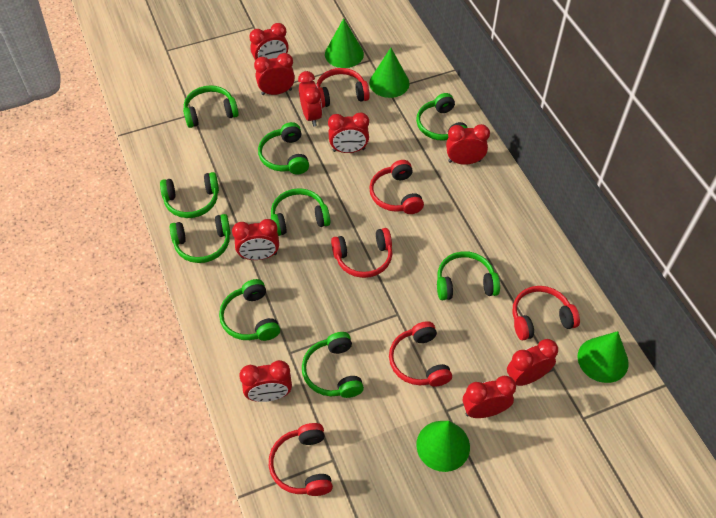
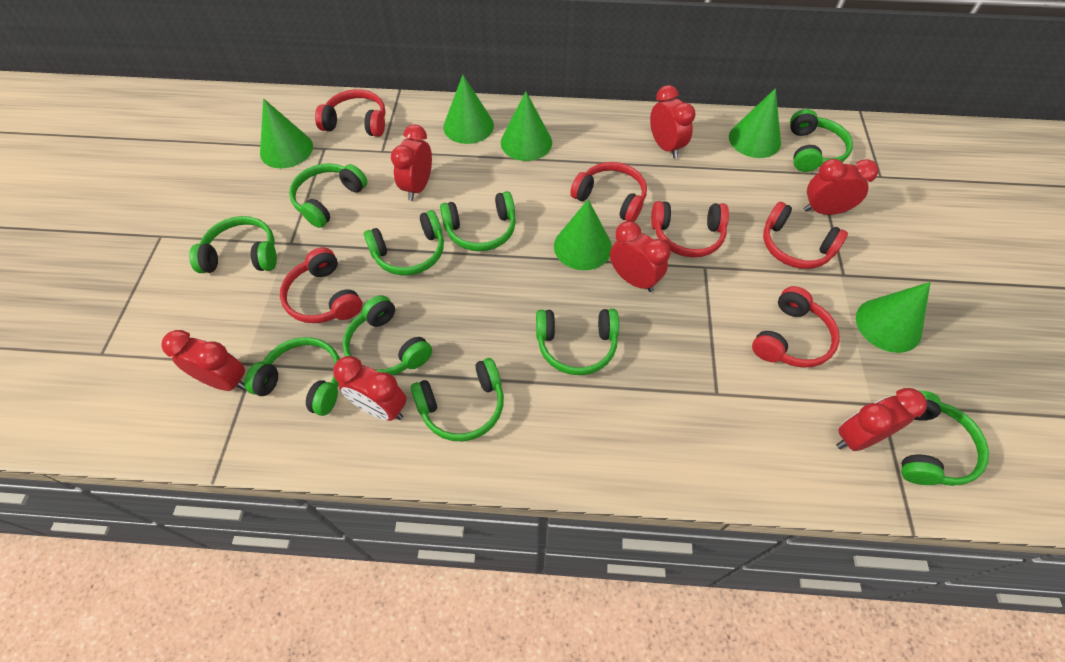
green cone: 4 -> 6
green headphones: 9 -> 10
red clock: 9 -> 7

